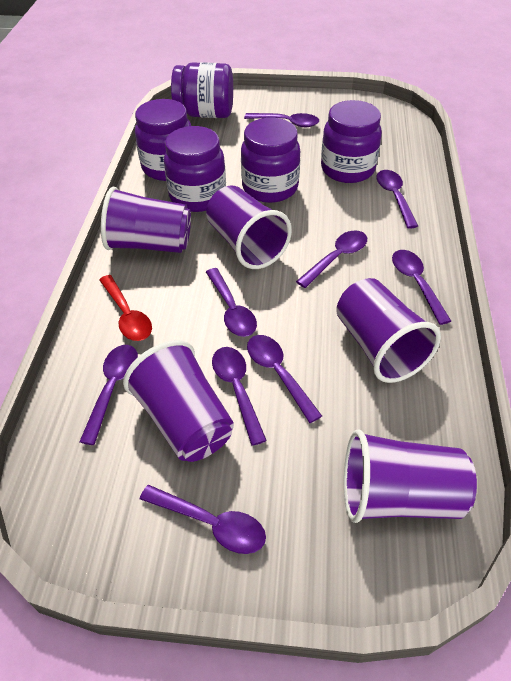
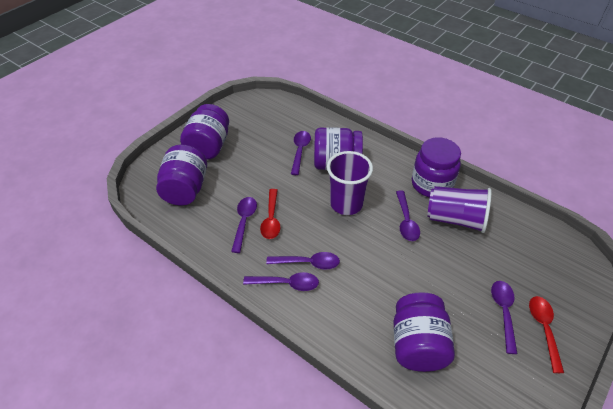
purple cup: 5 -> 2
purple spoon: 9 -> 6
red spoon: 1 -> 2

